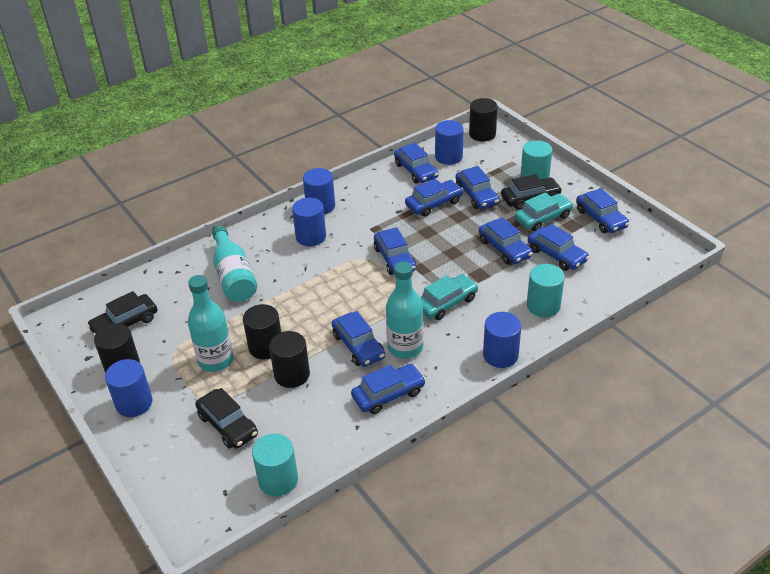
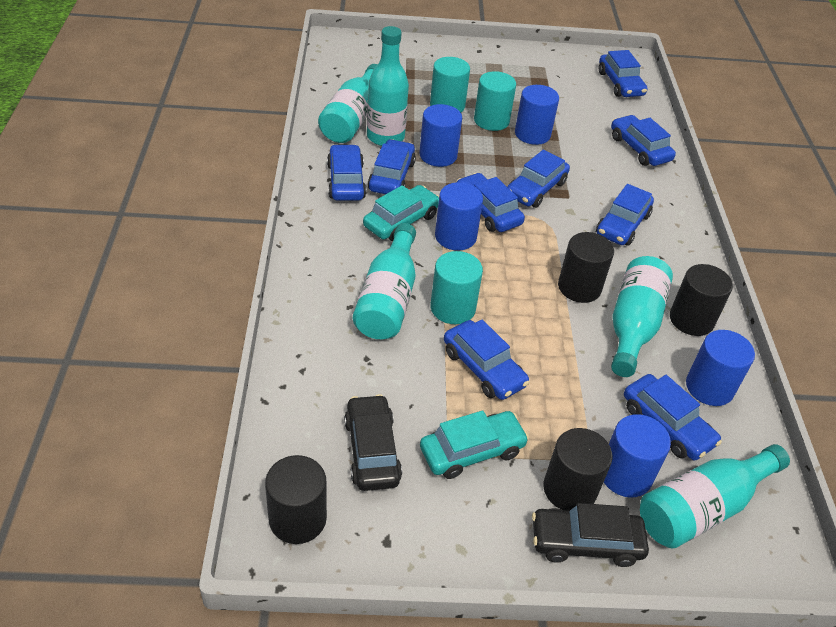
black car: 3 -> 2
turquoise bottle: 3 -> 5

